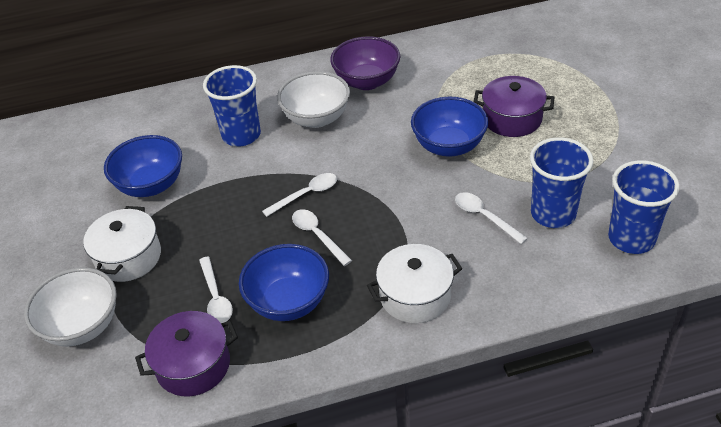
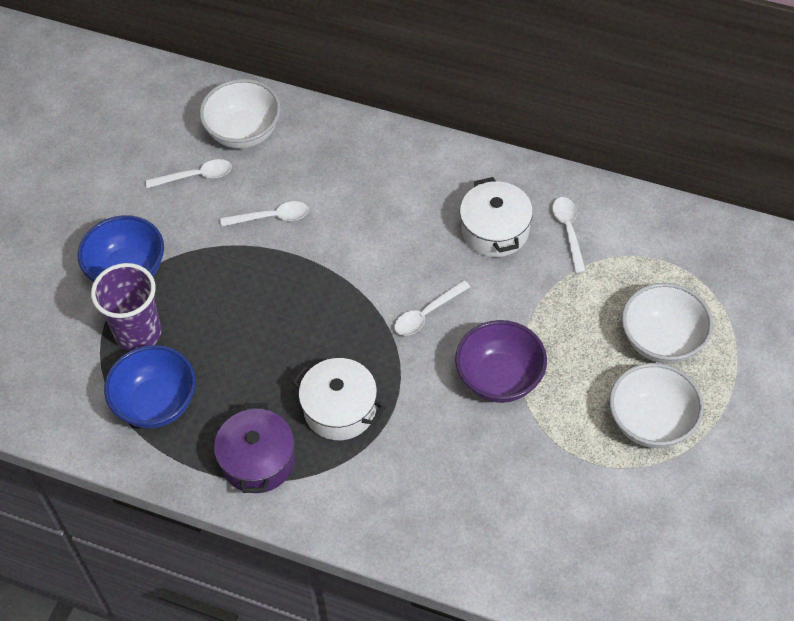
blue bowl: 3 -> 2
blue cup: 3 -> 0
purple cup: 0 -> 1
purple pot: 2 -> 1
white bowl: 2 -> 3

